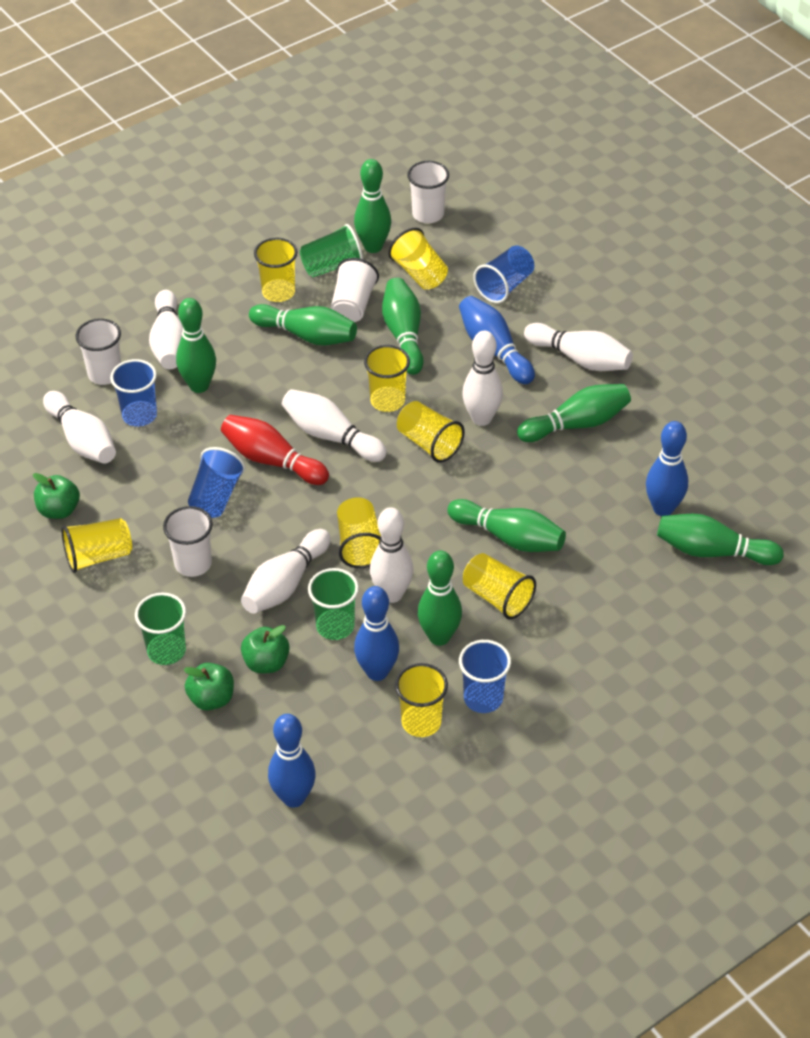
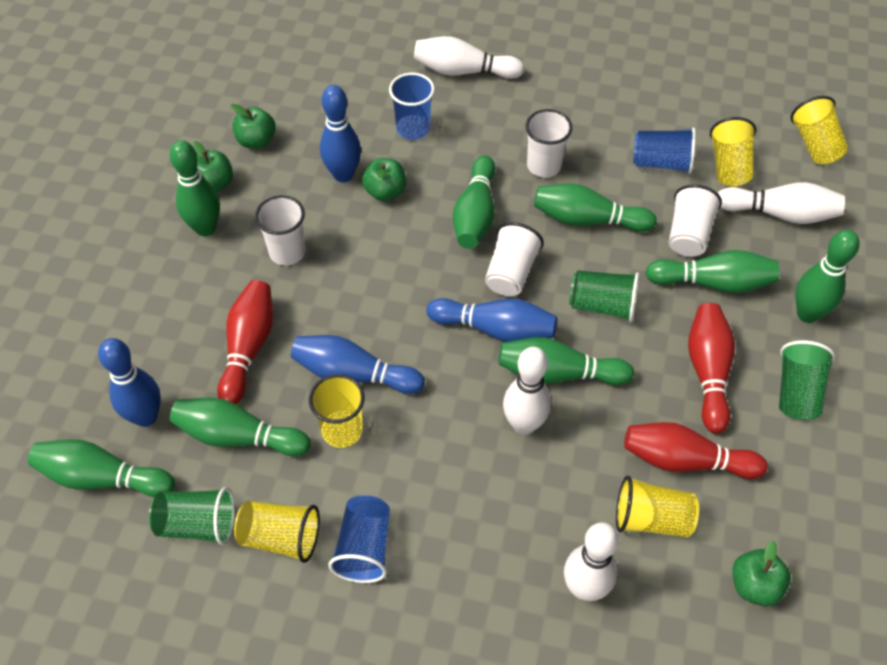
blue cup: 4 -> 3
green apple: 3 -> 4
red bowling pin: 1 -> 3
white bowling pin: 7 -> 4
yellow cup: 8 -> 5

